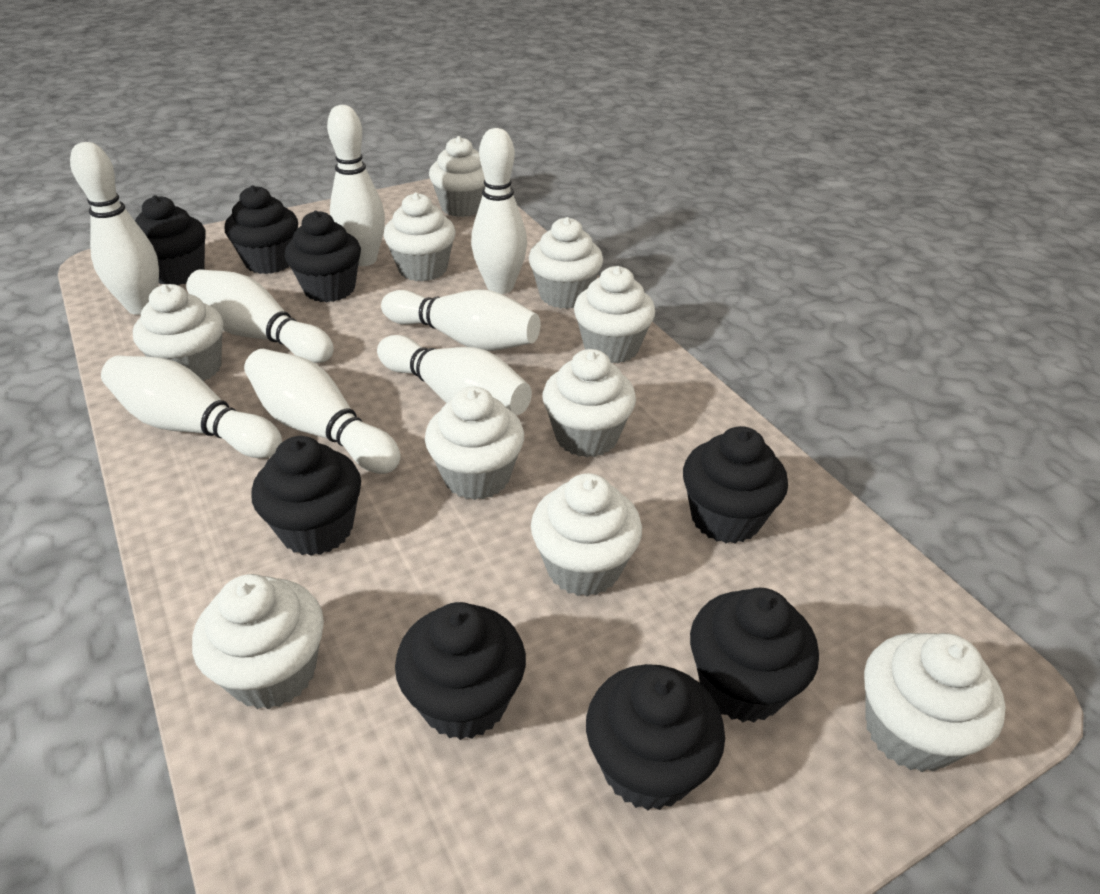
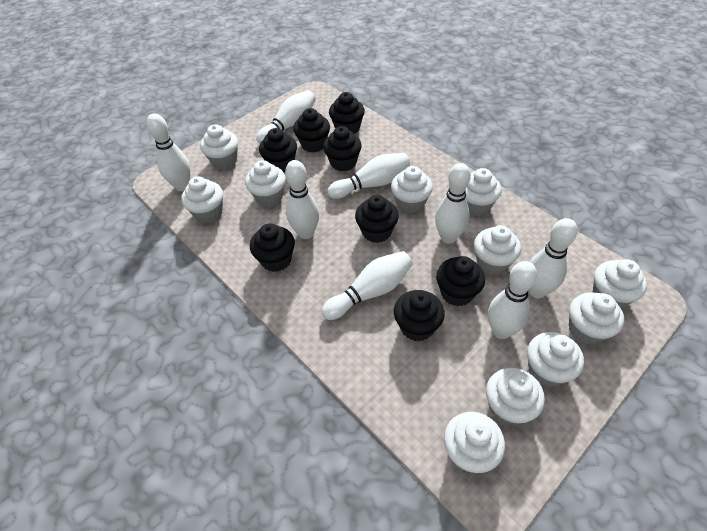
white cupcake: 10 -> 11

